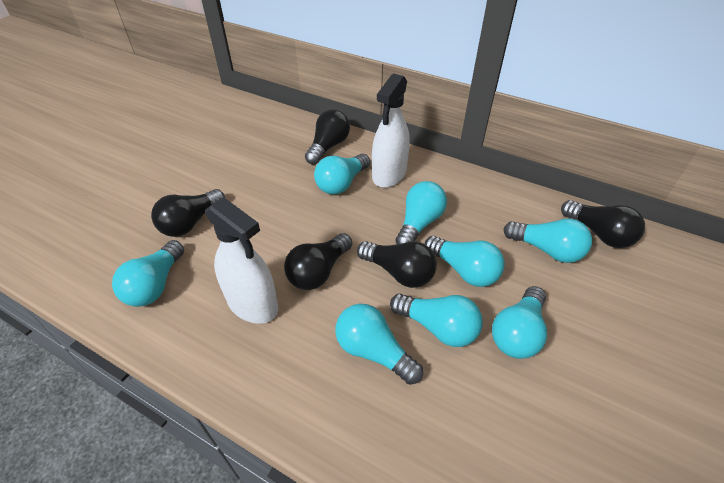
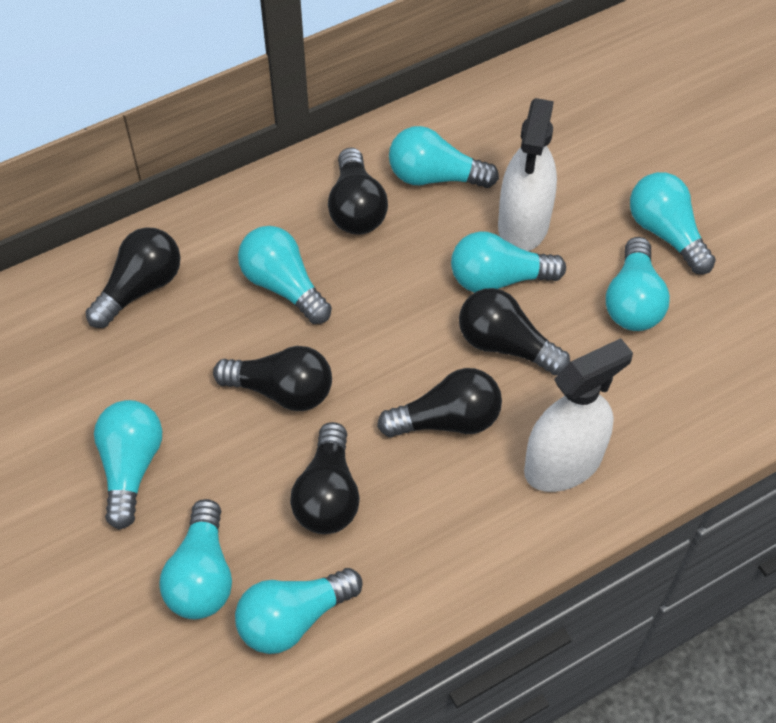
black light bulb: 5 -> 6

